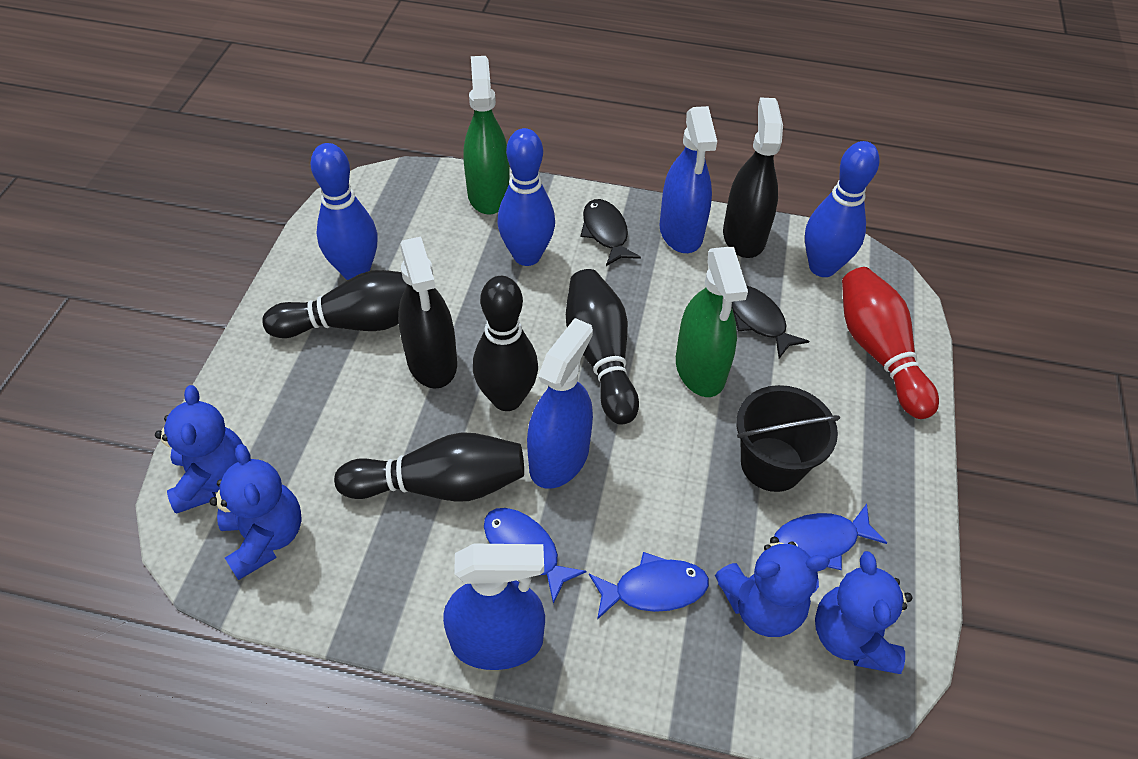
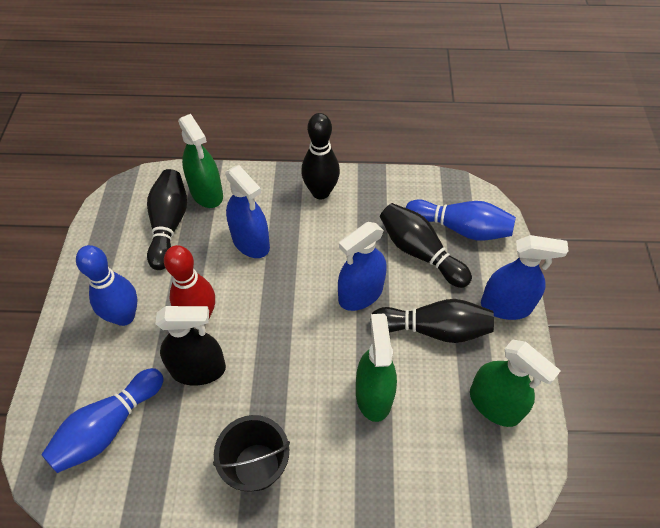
black fish: 2 -> 0
black spray bottle: 2 -> 1
blue fish: 3 -> 0
blue teddy bear: 4 -> 0
green spray bottle: 2 -> 3

